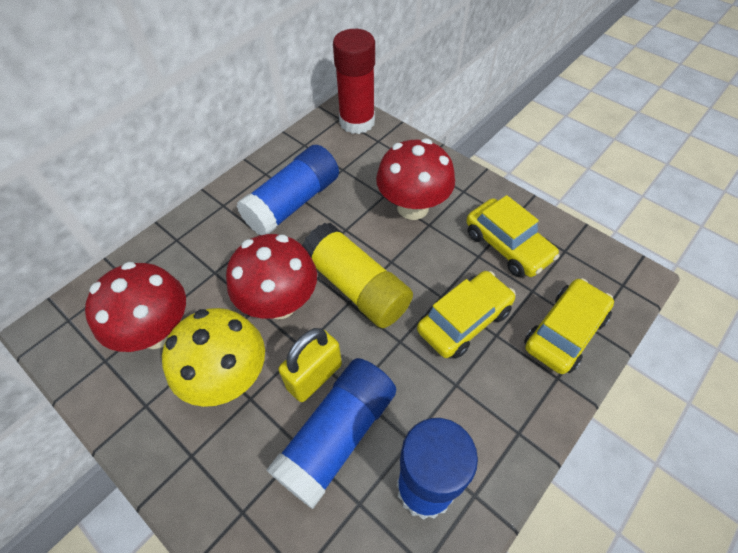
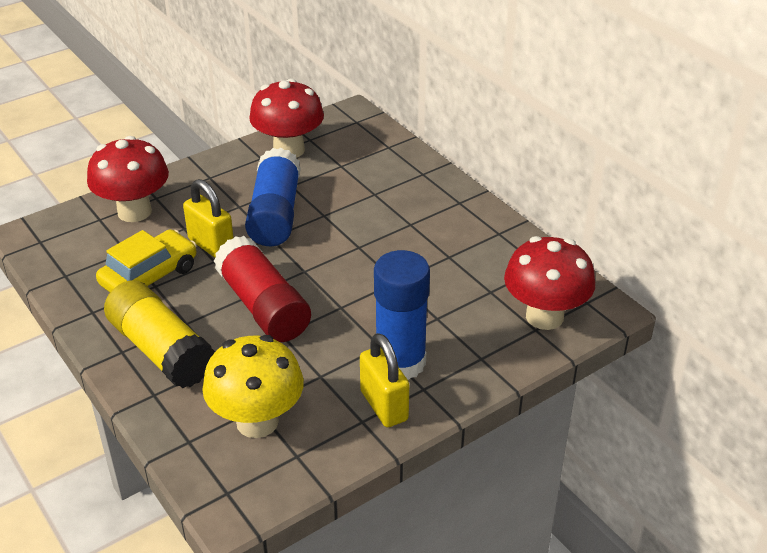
blue glue stick: 3 -> 2
yellow car: 3 -> 1
yellow padlock: 1 -> 2

